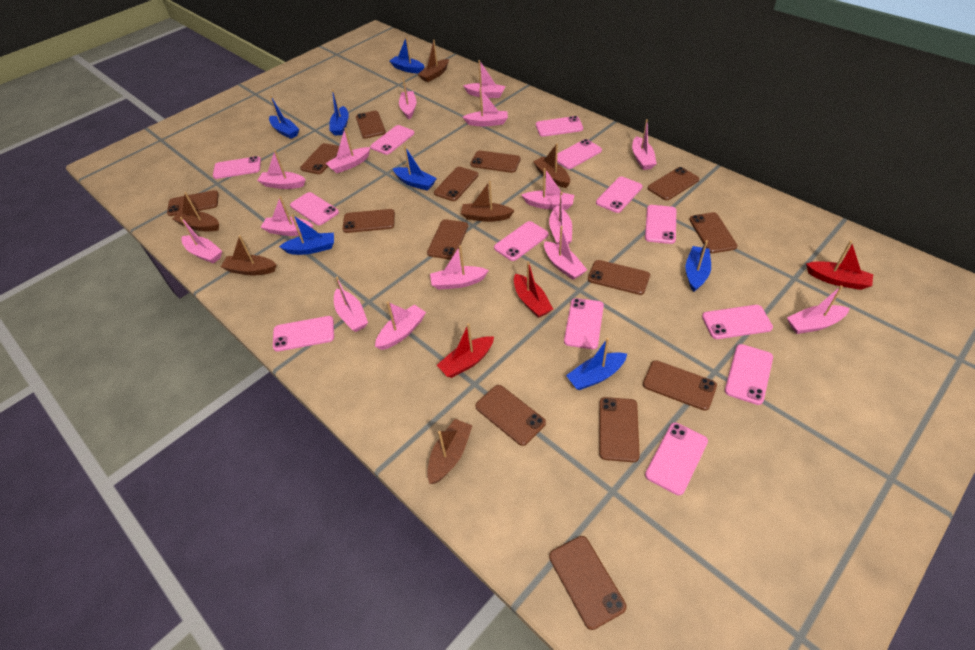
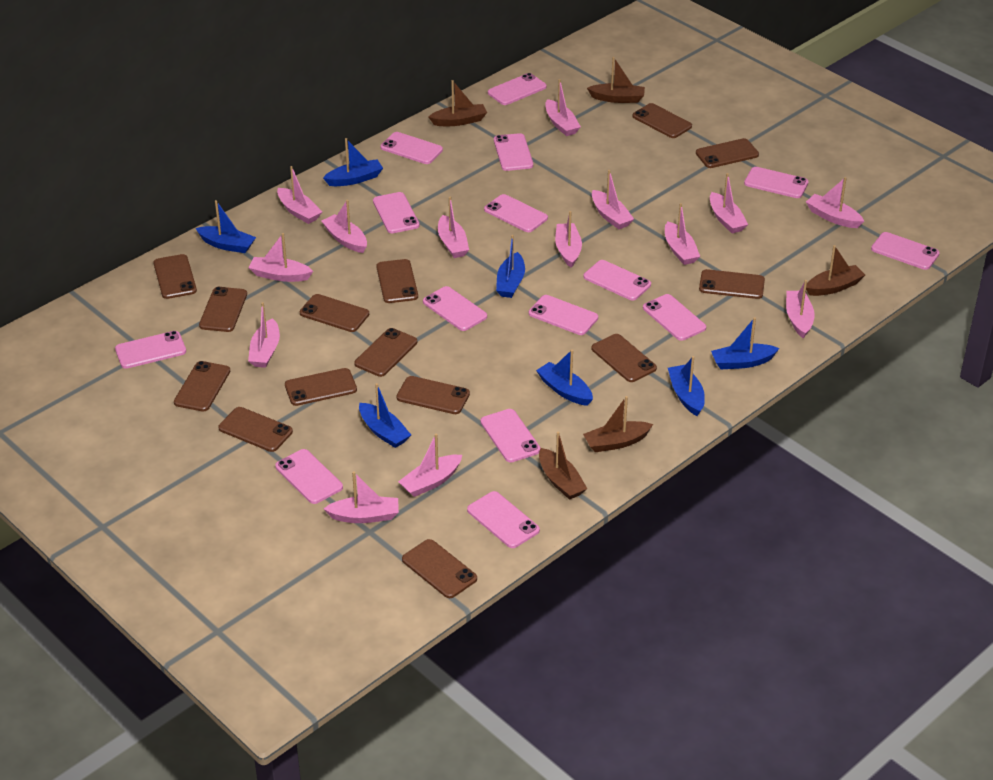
brown boat: 6 -> 5
pink boat: 15 -> 14
pink phone: 13 -> 15
red boat: 3 -> 0

